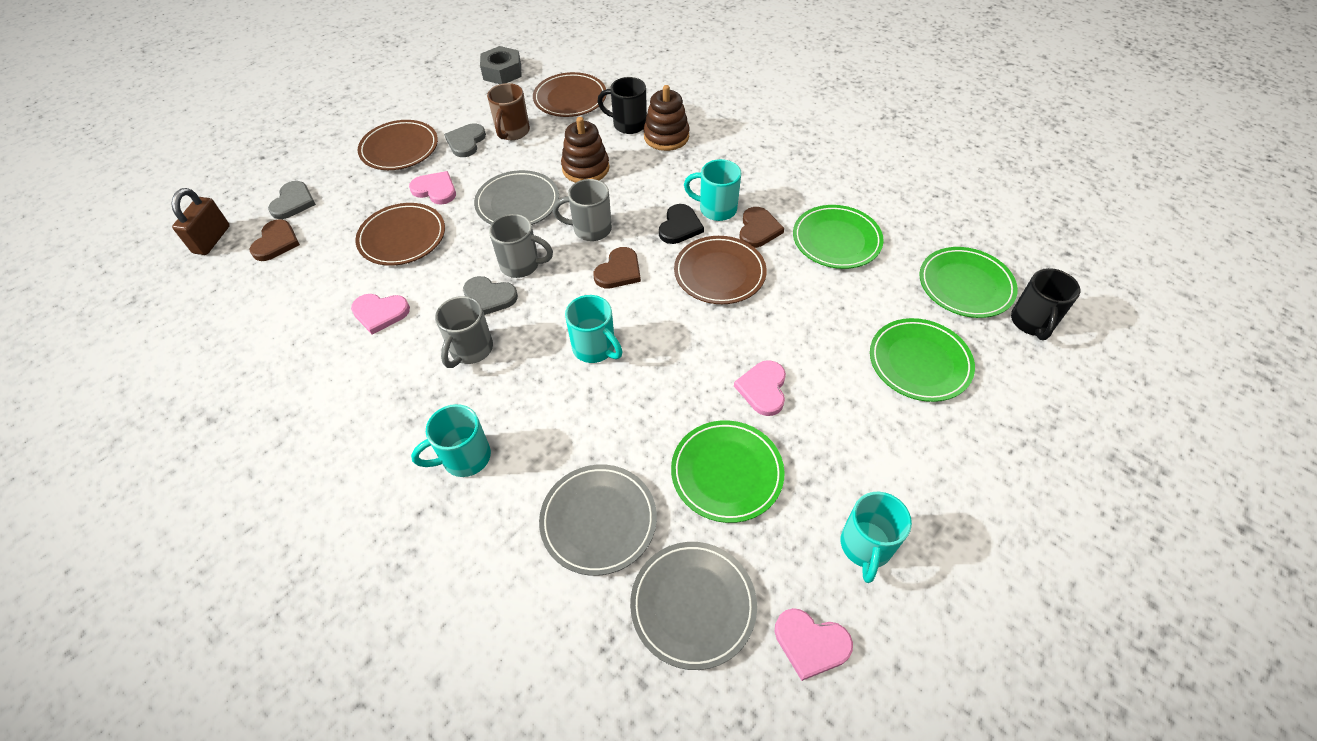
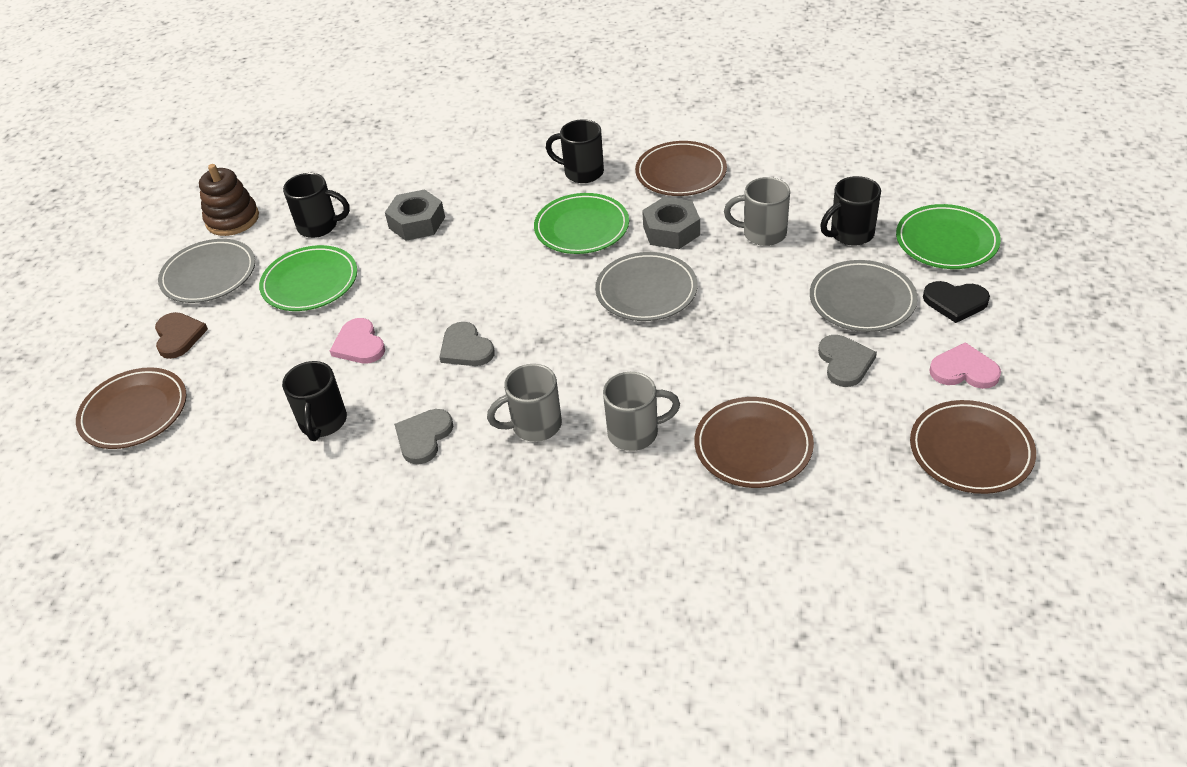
black mug: 2 -> 4
brown heart: 3 -> 1
brown mug: 1 -> 0
brown padlock: 1 -> 0
brown stacking toy: 2 -> 1
green plate: 4 -> 3
grey nut: 1 -> 2
pink heart: 4 -> 2
turquoise mug: 4 -> 0

